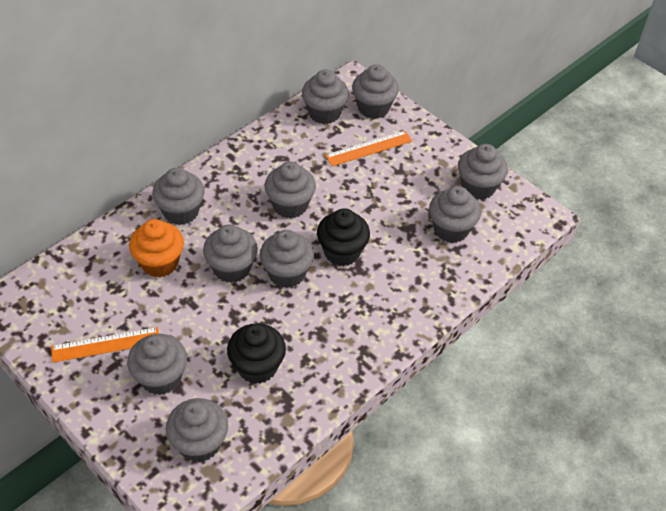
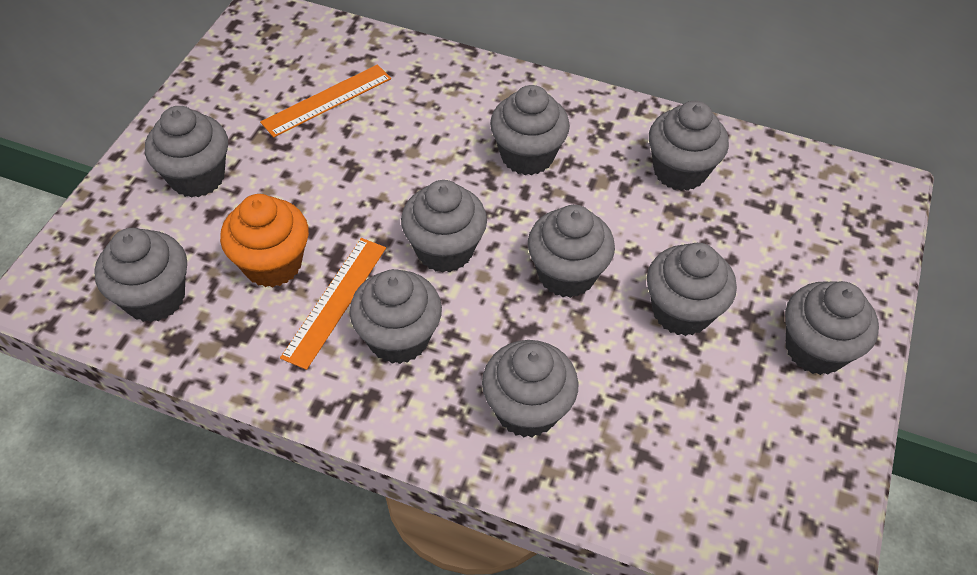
black cupcake: 2 -> 0

